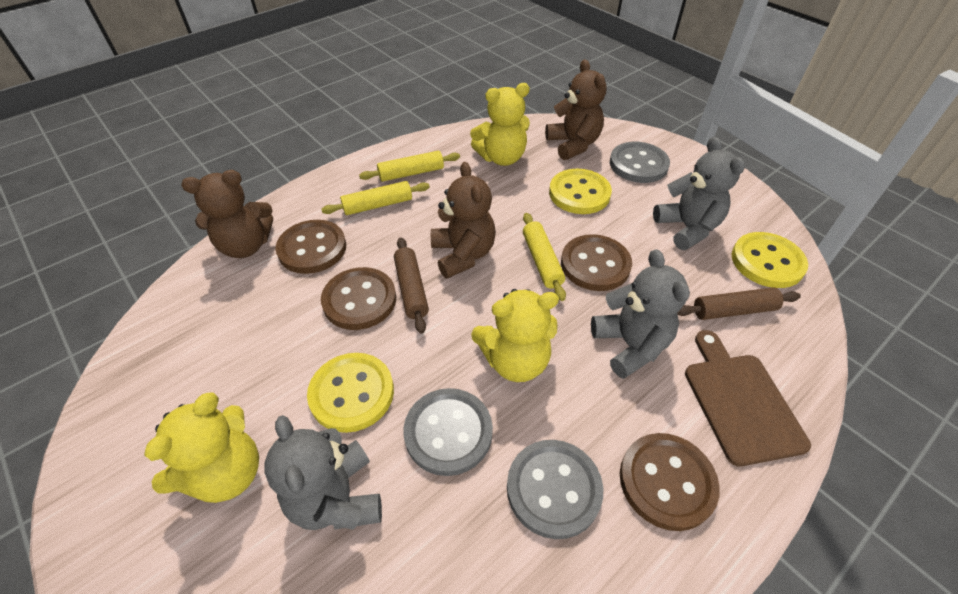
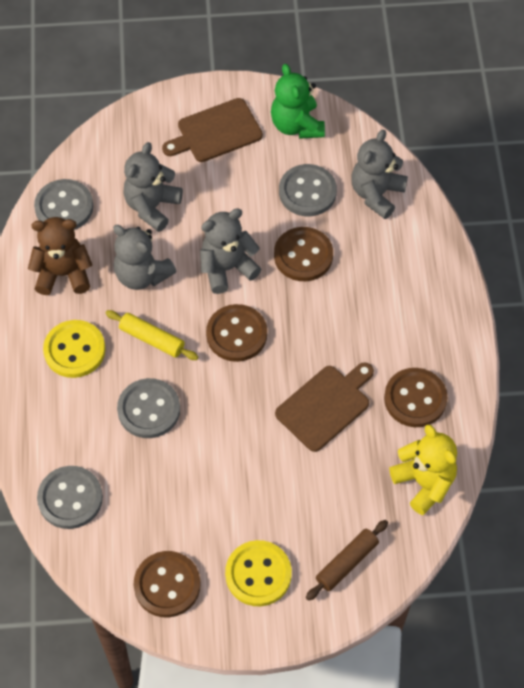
brown cutting board: 1 -> 2
brown rolling pin: 2 -> 1
brown teddy bear: 3 -> 1
green teddy bear: 0 -> 1
grey button: 3 -> 4
grey teddy bear: 3 -> 4
yellow button: 3 -> 2
yellow rolling pin: 3 -> 1
yellow teddy bear: 3 -> 1

